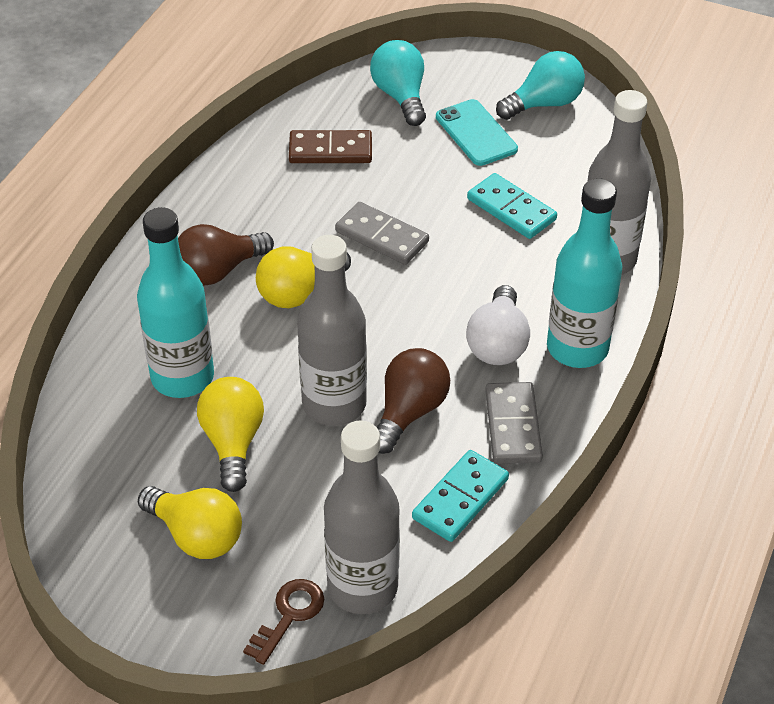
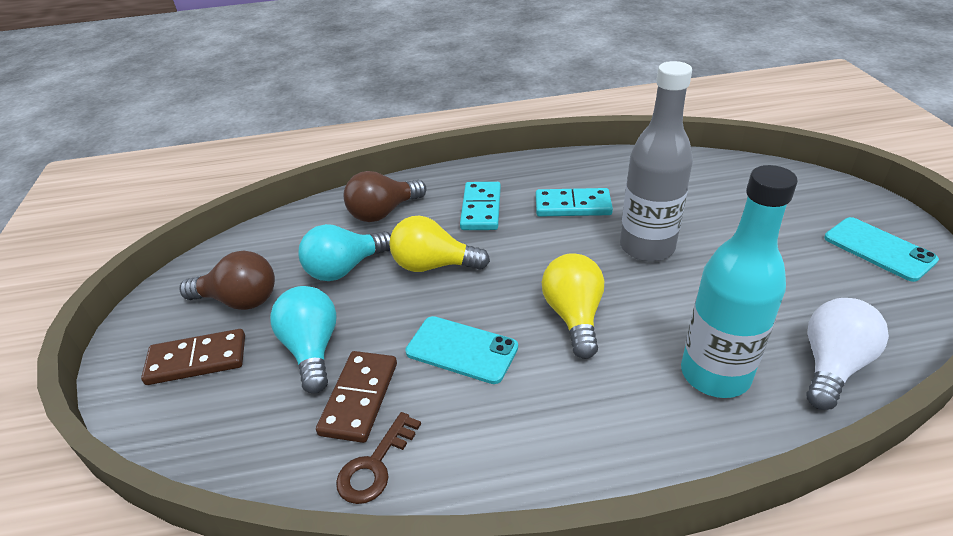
brown domino: 1 -> 2
grey bottle: 3 -> 1
grey domino: 2 -> 0
turquoise bottle: 2 -> 1
turquoise phone: 1 -> 2
yellow light bulb: 3 -> 2

